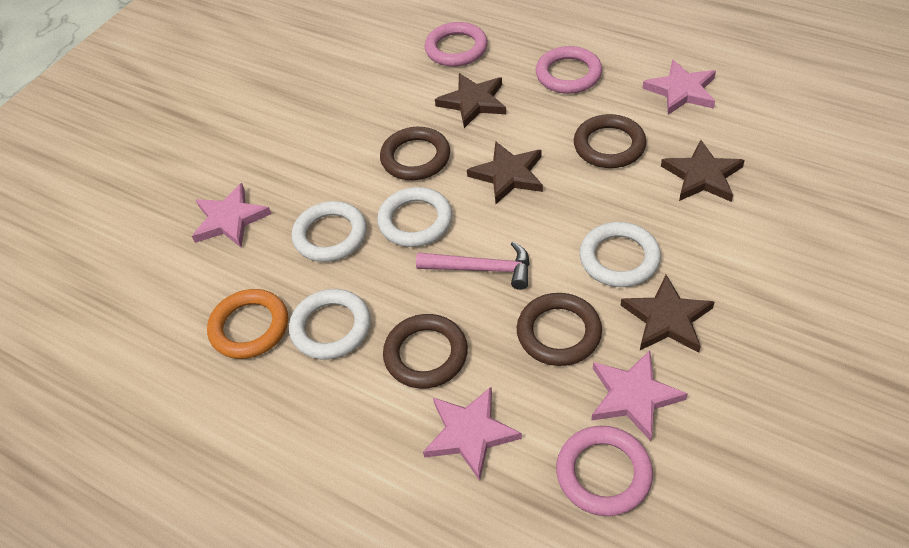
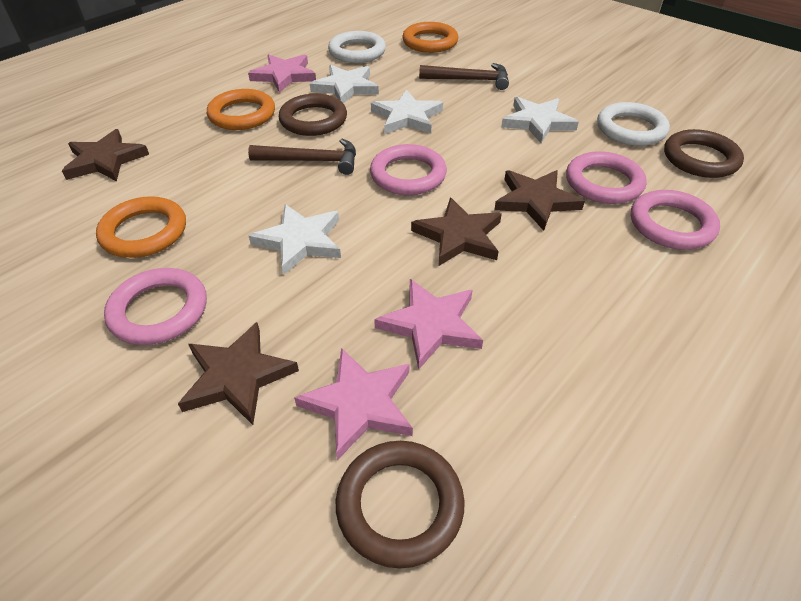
brown hammer: 0 -> 2
brown ring: 4 -> 3
orange ring: 1 -> 3
pink hammer: 1 -> 0
pink ring: 3 -> 4
pink star: 4 -> 3
white ring: 4 -> 2
white star: 0 -> 4

